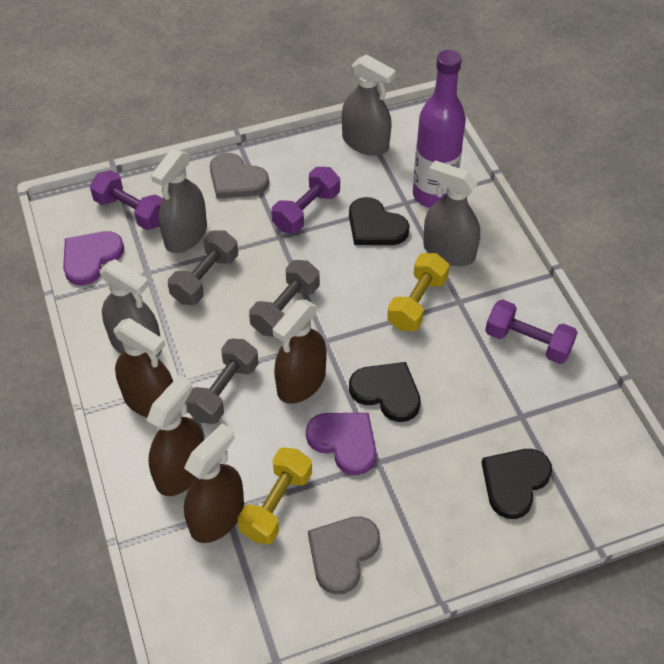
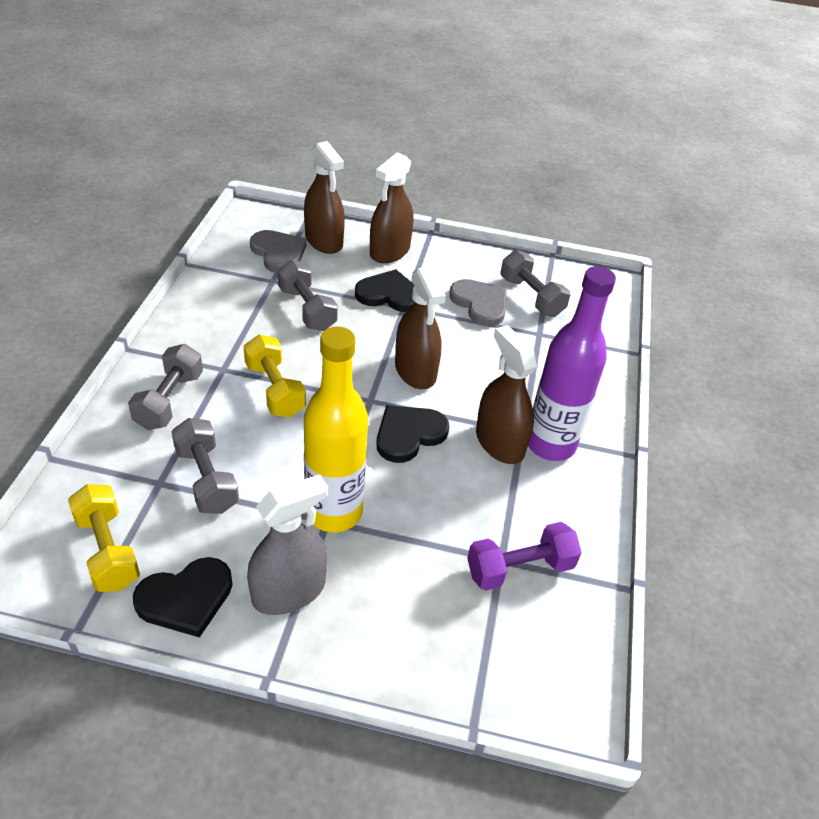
grey dumbbell: 3 -> 4
grey spray bottle: 4 -> 1
purple dumbbell: 3 -> 1
purple heart: 2 -> 0
yellow bottle: 0 -> 1

